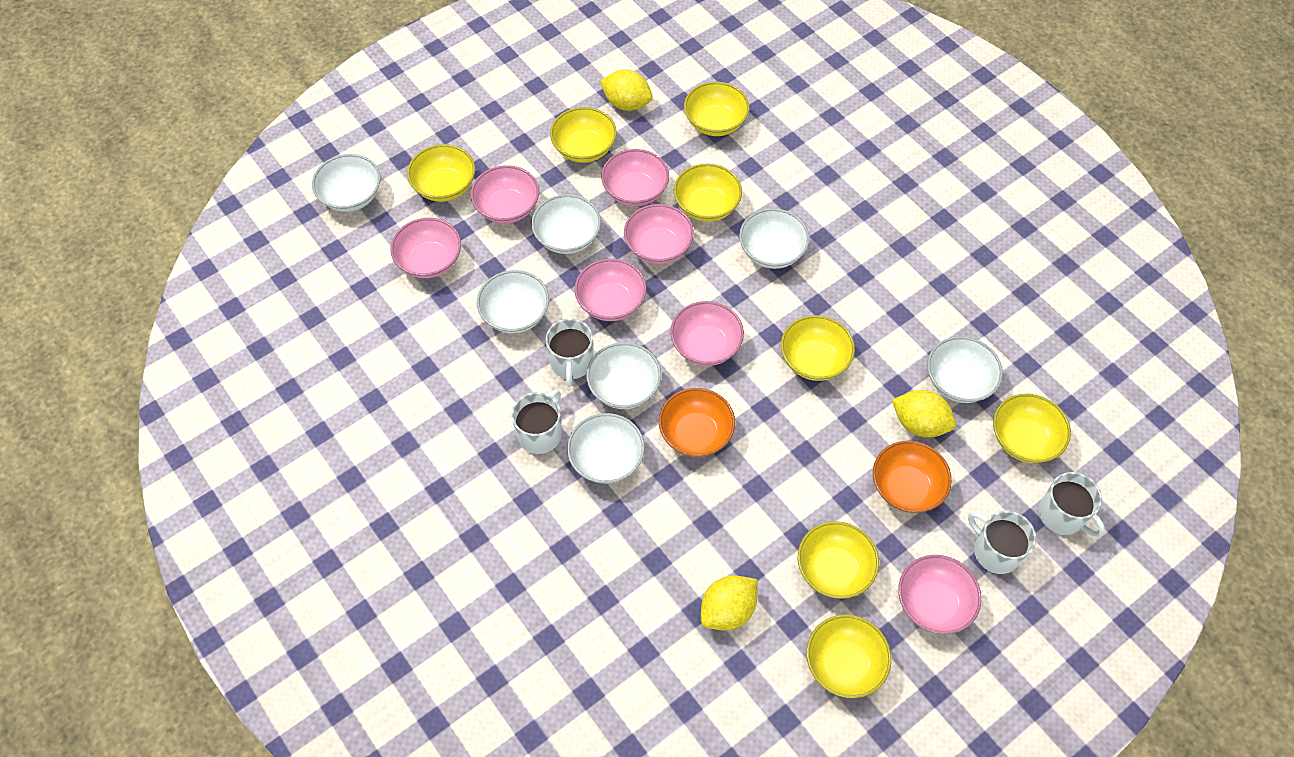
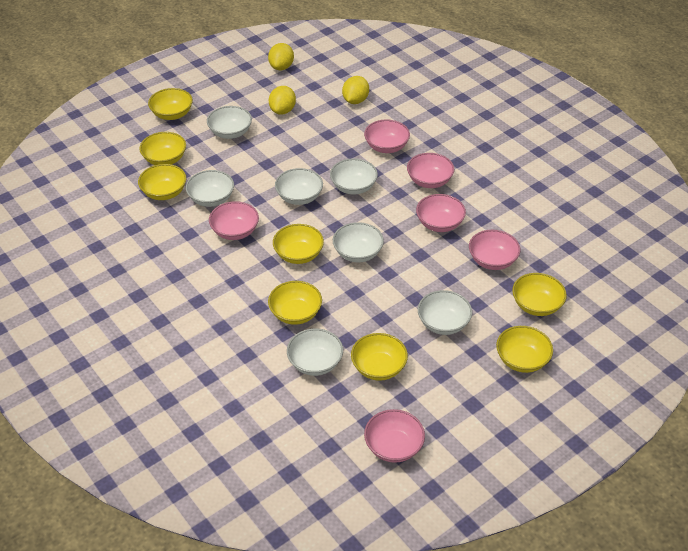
orange bowl: 2 -> 0
pink bowl: 7 -> 6
white mug: 4 -> 0

